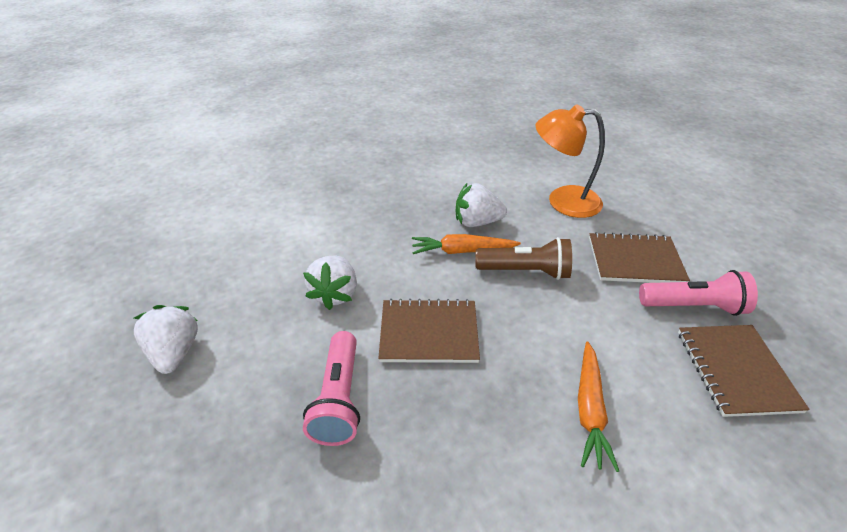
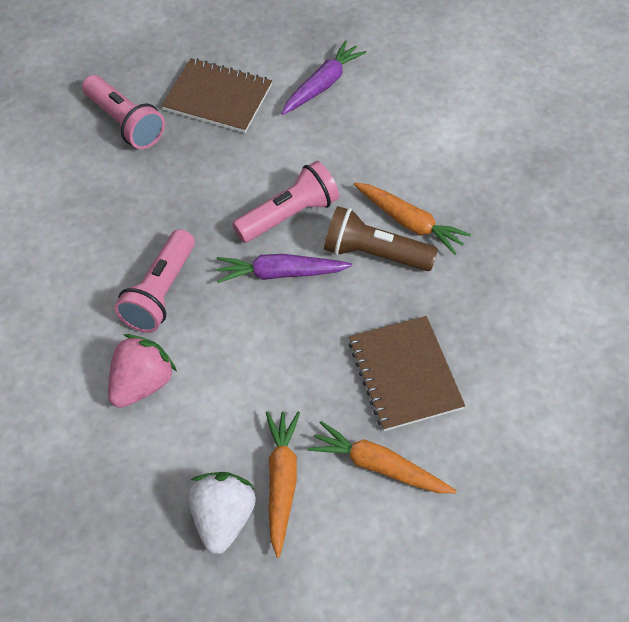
brown notebook: 3 -> 2
orange carrot: 2 -> 3
orange lamp: 1 -> 0
pink flashlight: 2 -> 3
pink strawberry: 0 -> 1
purple carrot: 0 -> 2
white strawberry: 3 -> 1

